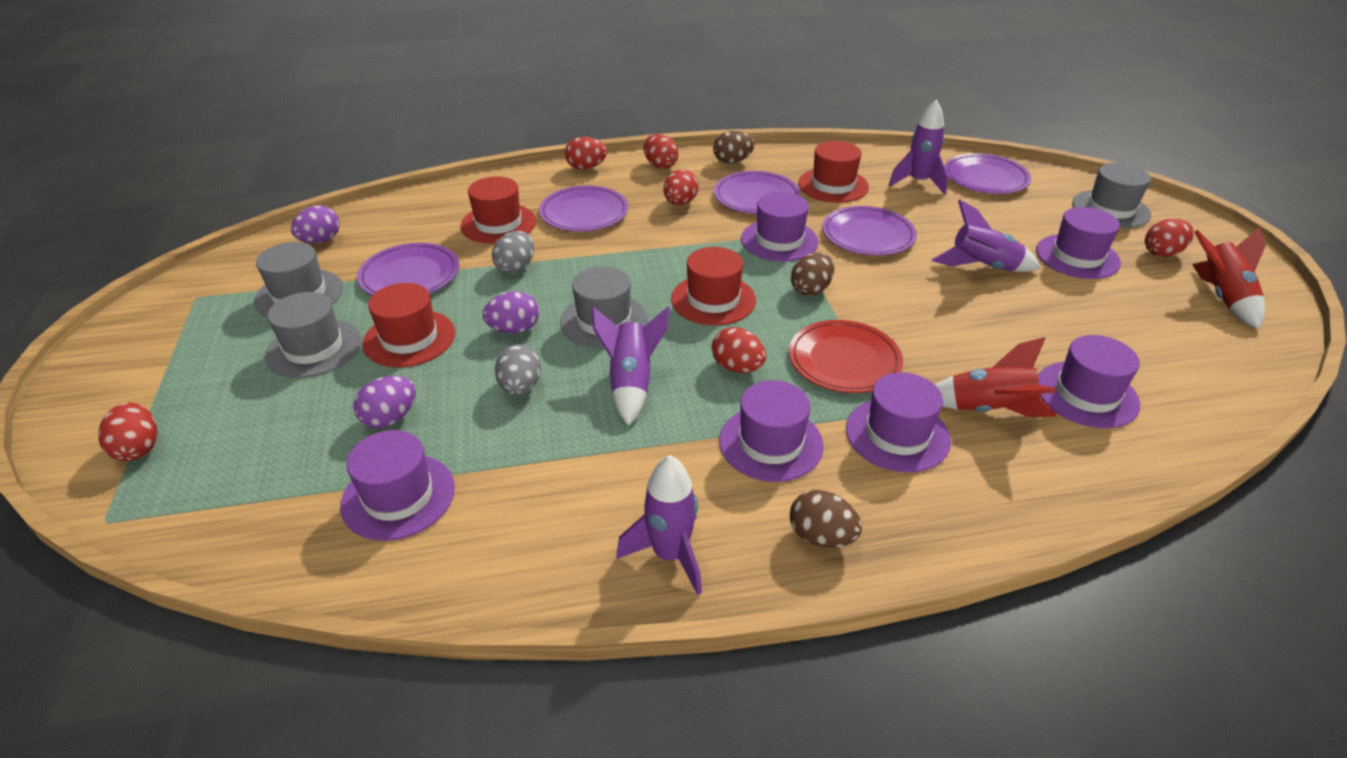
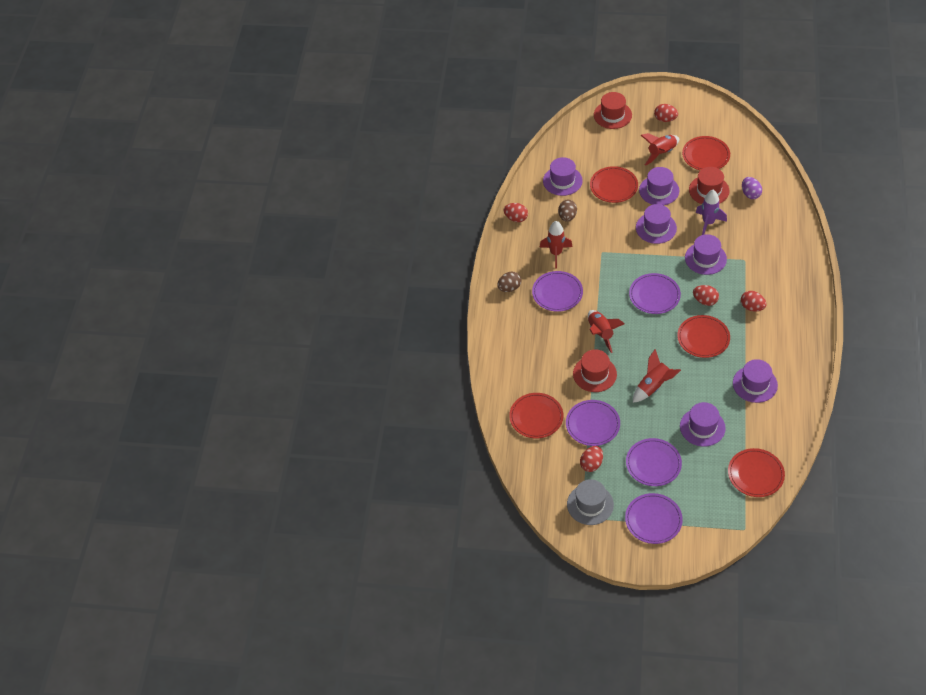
brown egg: 3 -> 2
grey egg: 2 -> 0
grey hat: 4 -> 1
purple egg: 3 -> 1
purple rocket: 4 -> 1
red egg: 6 -> 5
red hat: 4 -> 3
red plate: 1 -> 5
red rocket: 2 -> 4

